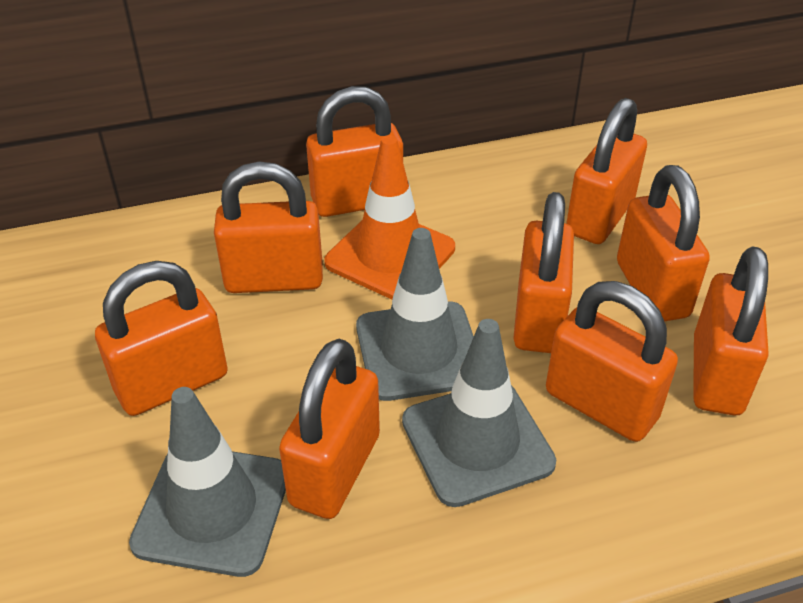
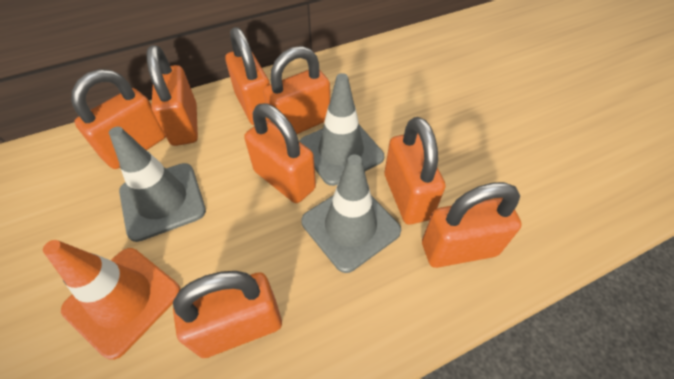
orange padlock: 9 -> 8

